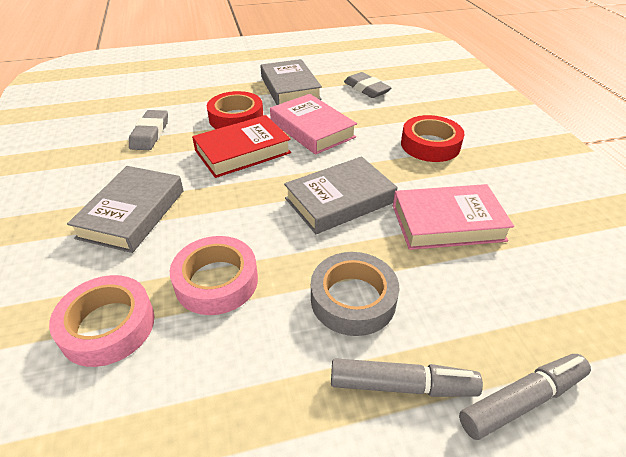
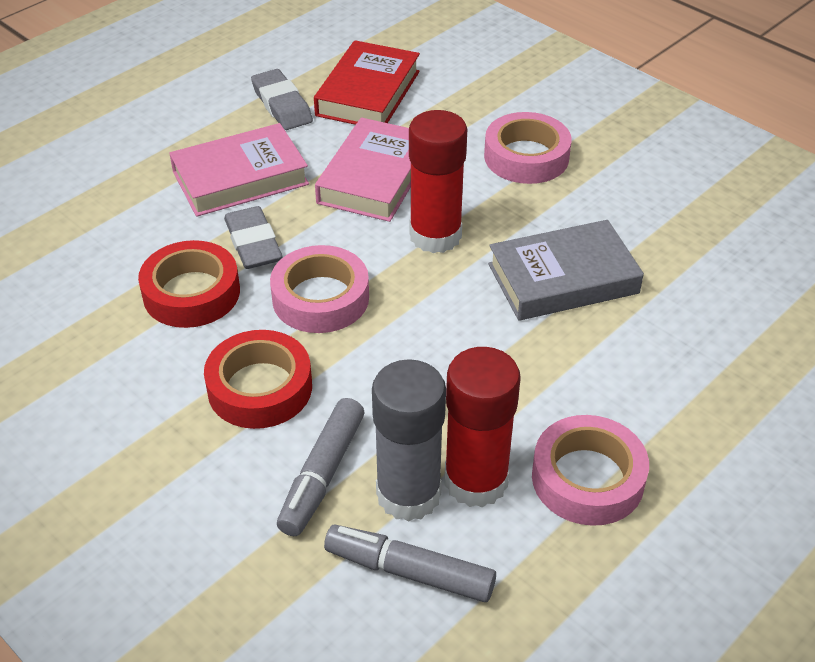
grey book: 3 -> 1
grey glue stick: 0 -> 1
grey tape: 1 -> 0
pink tape: 2 -> 3
red glue stick: 0 -> 2

